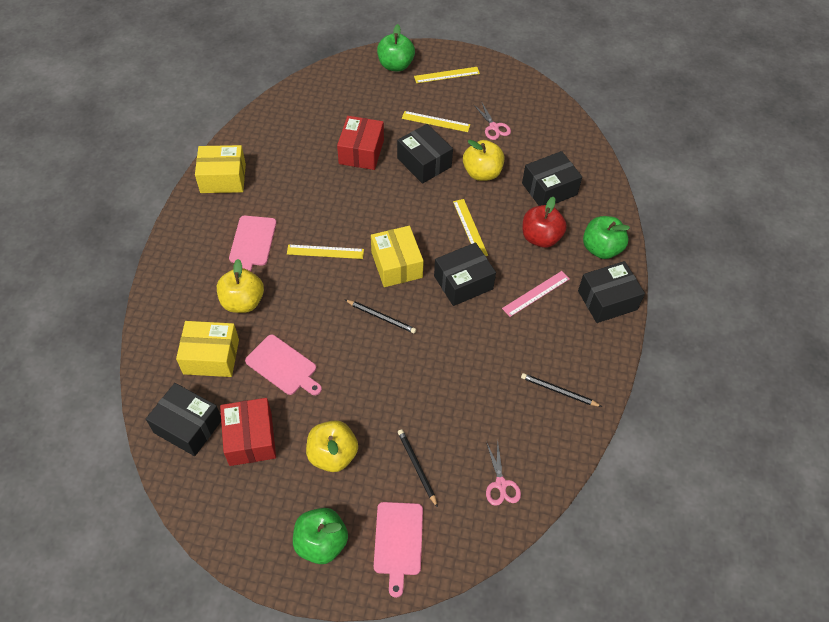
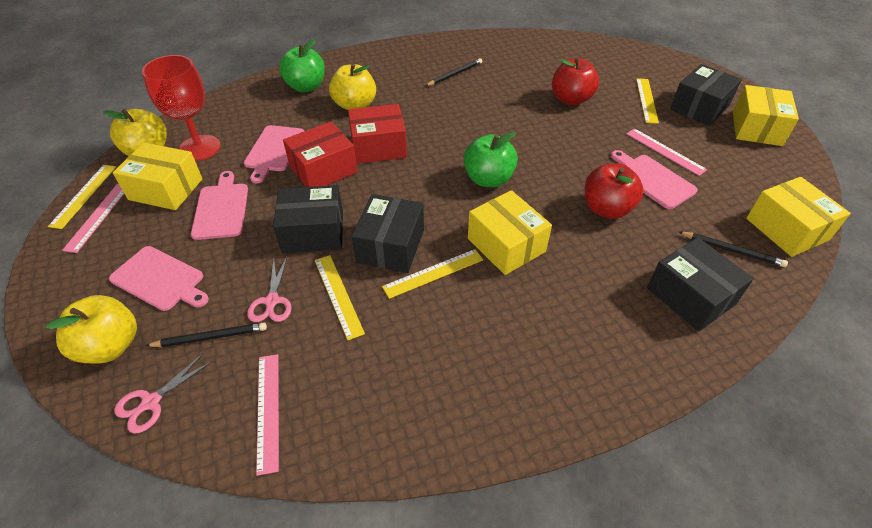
black box: 5 -> 4
green apple: 3 -> 2
pink cutting board: 3 -> 4
pink ruler: 1 -> 3
red apple: 1 -> 2
red goblet: 0 -> 1
yellow box: 3 -> 4

